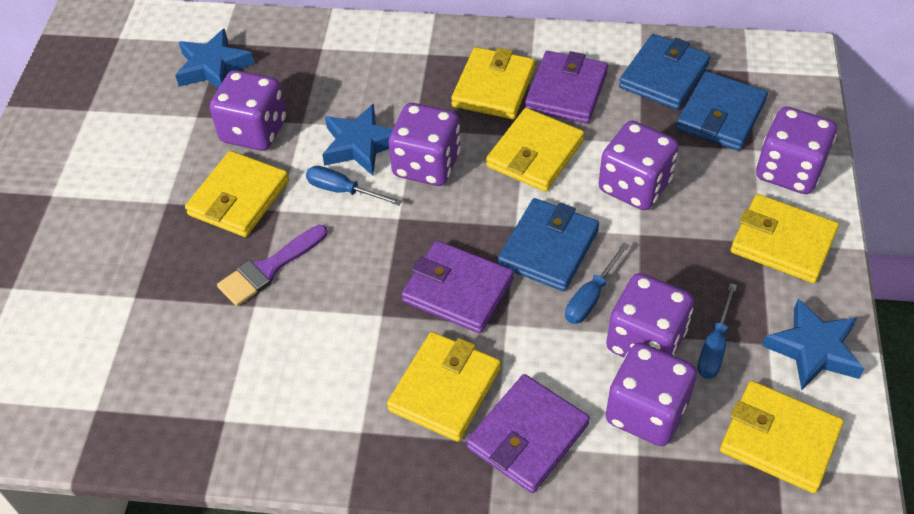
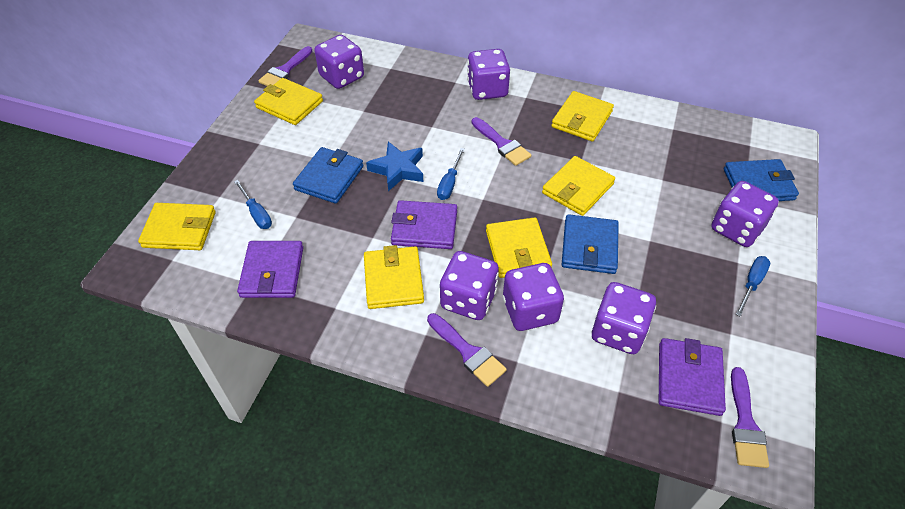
blue star: 3 -> 1
purple brush: 1 -> 4

